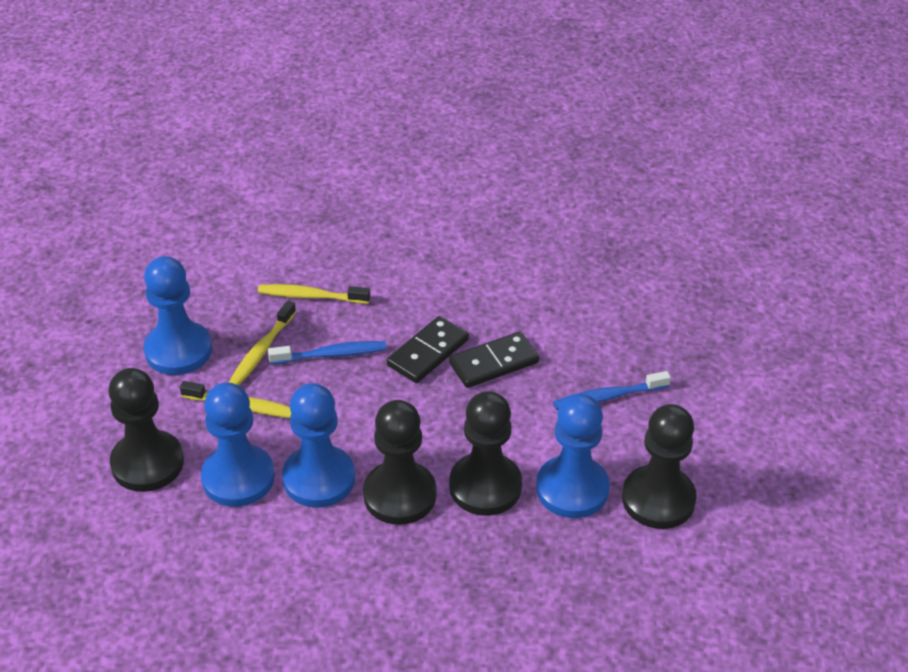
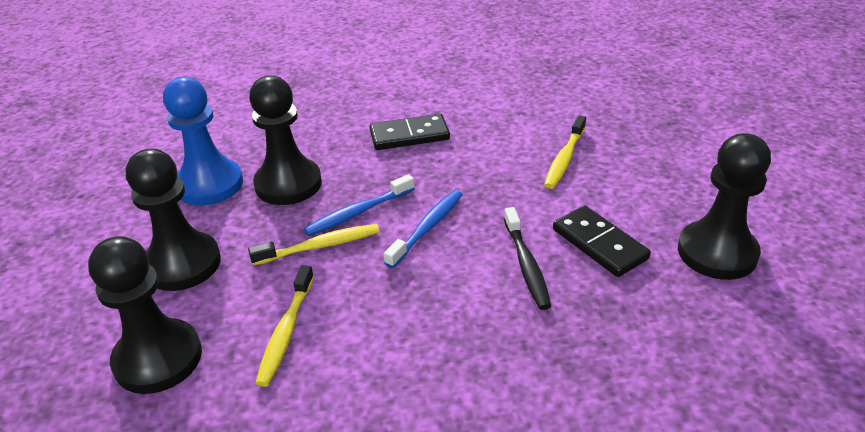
black toothbrush: 0 -> 1
blue pawn: 4 -> 1

